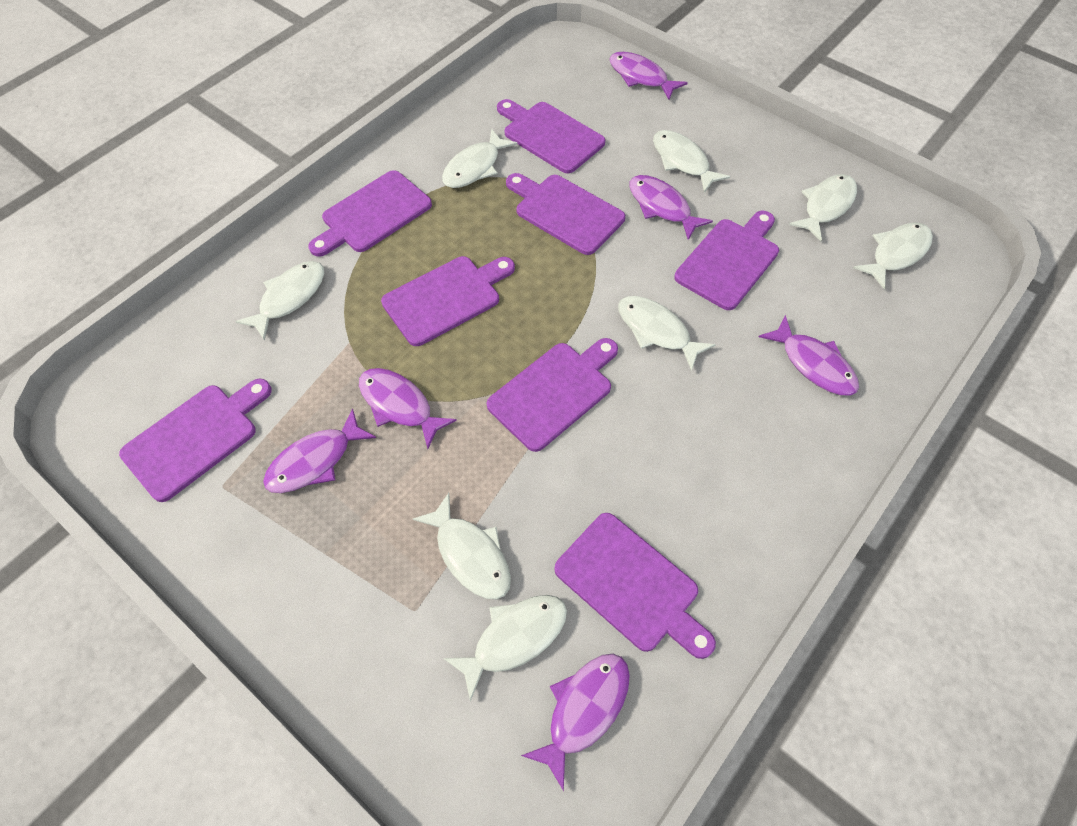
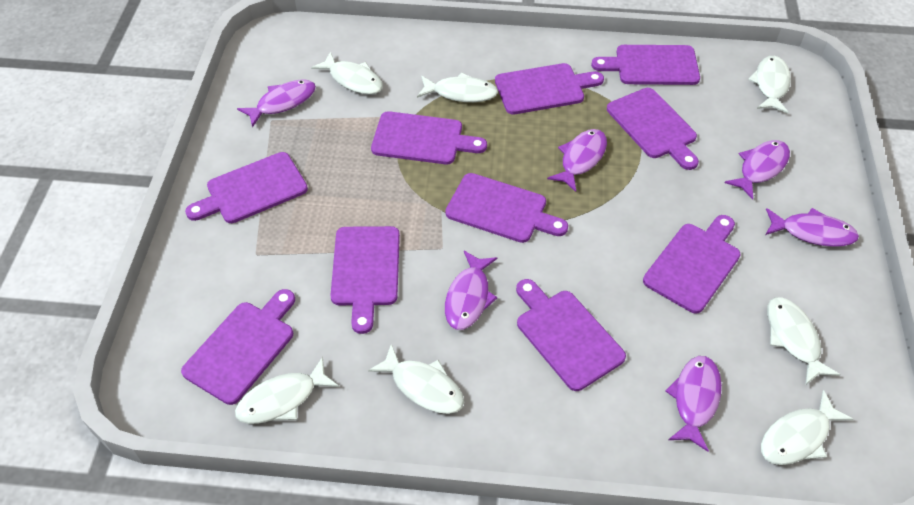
purple cutting board: 8 -> 10
white fish: 8 -> 7

